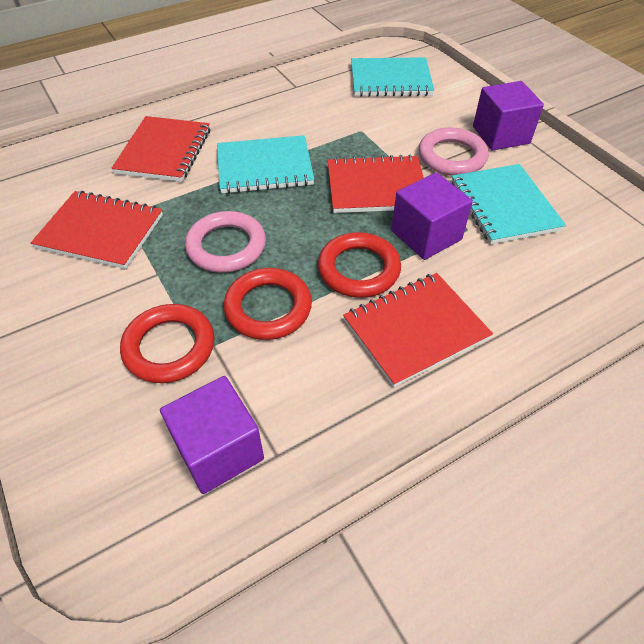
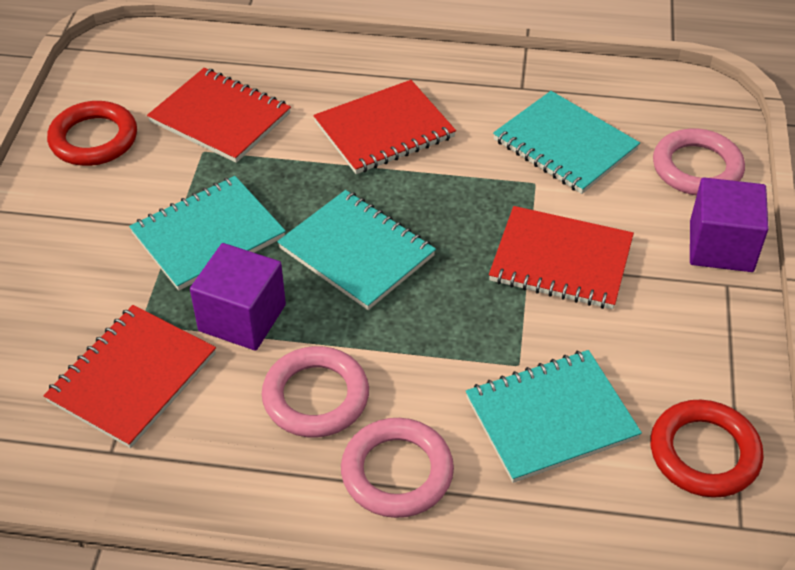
pink ring: 2 -> 3
purple cube: 3 -> 2
red ring: 3 -> 2
turquoise notebook: 3 -> 4

